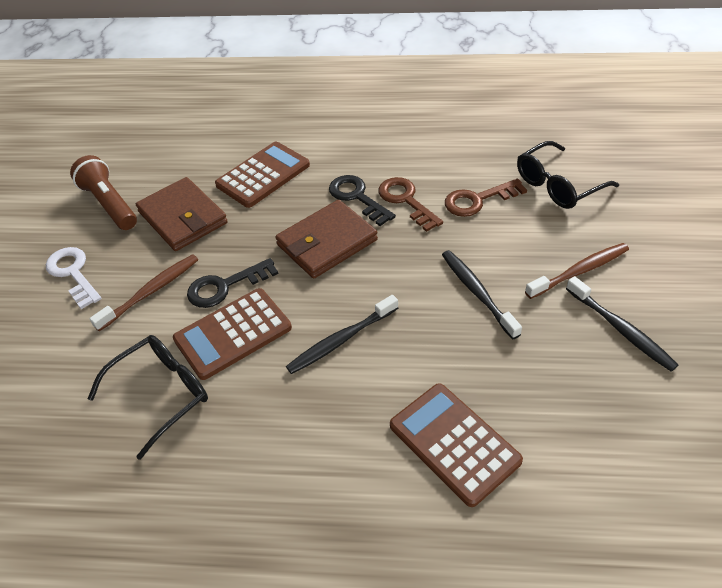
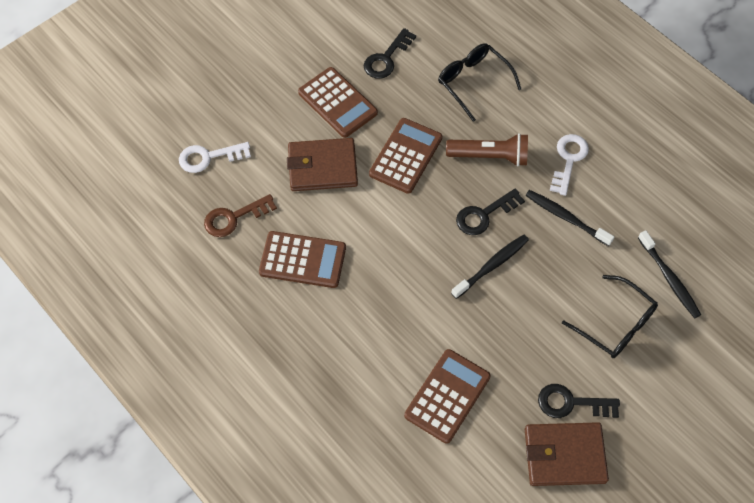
black key: 2 -> 3
brown calculator: 3 -> 4
brown key: 2 -> 1
brown toothbrush: 2 -> 0
white key: 1 -> 2

